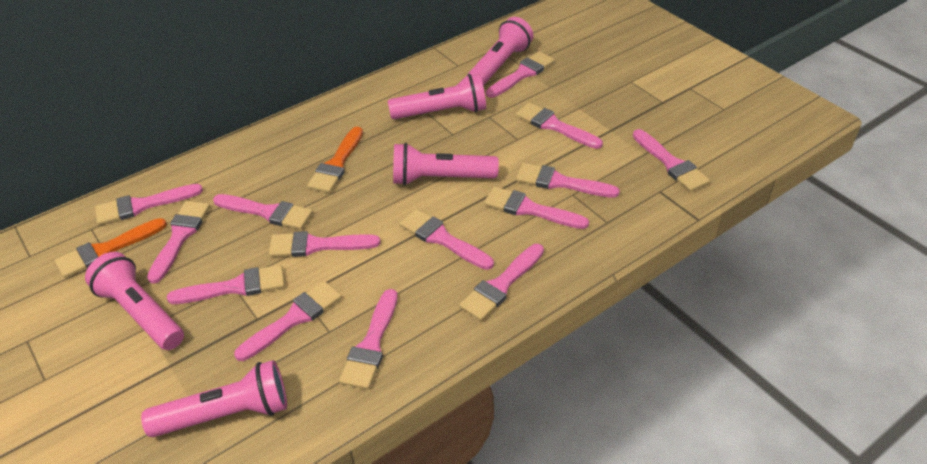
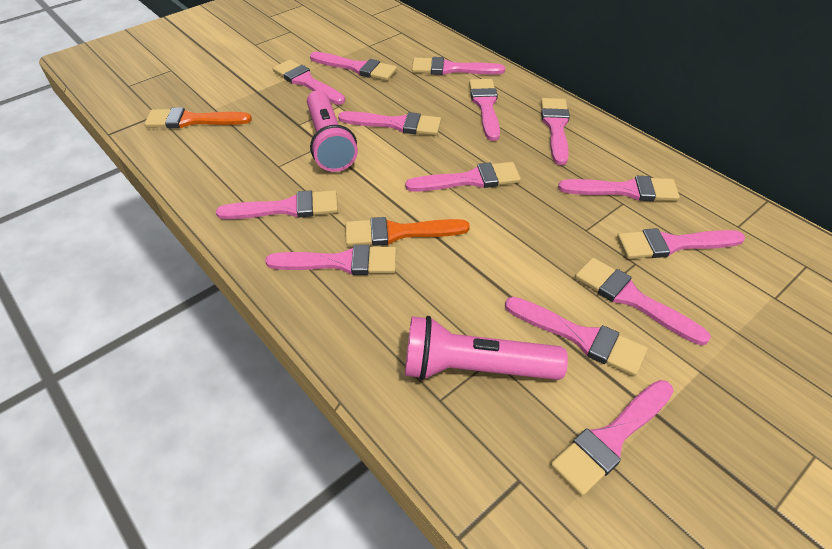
pink flashlight: 5 -> 2

